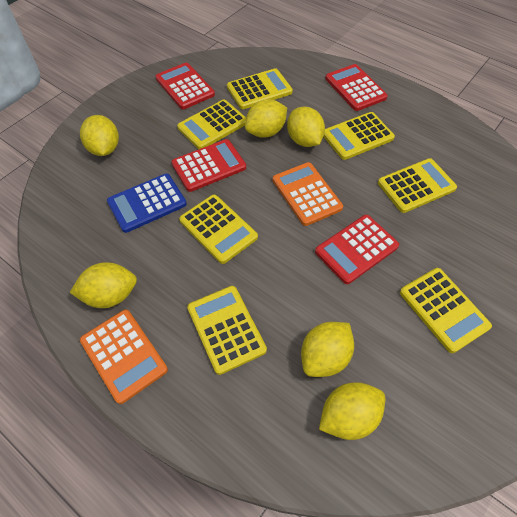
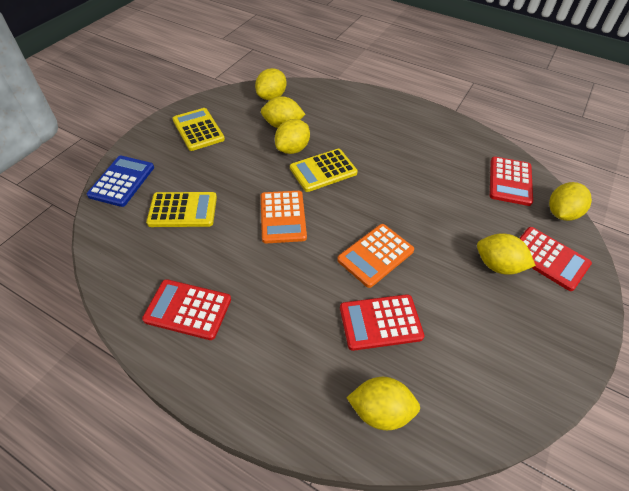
yellow calculator: 7 -> 3

